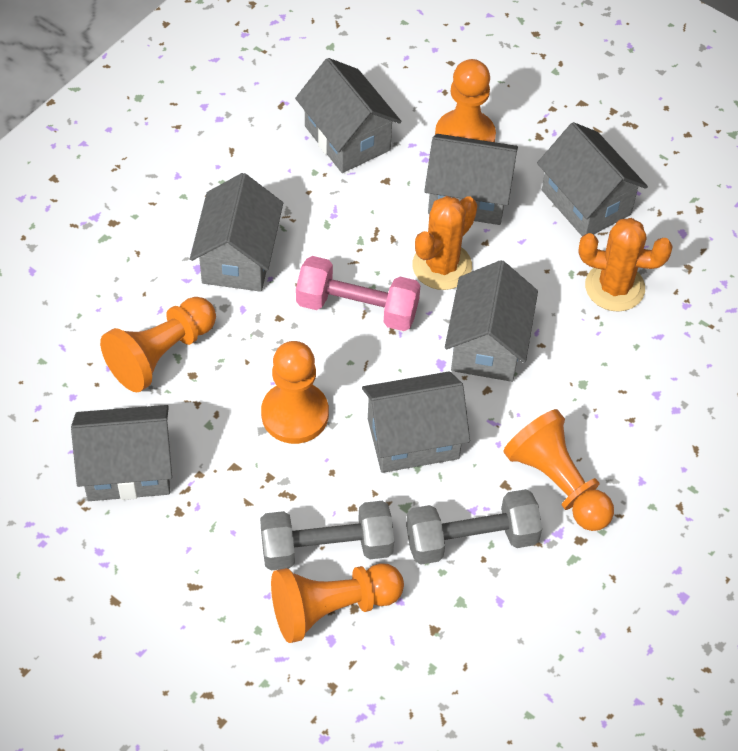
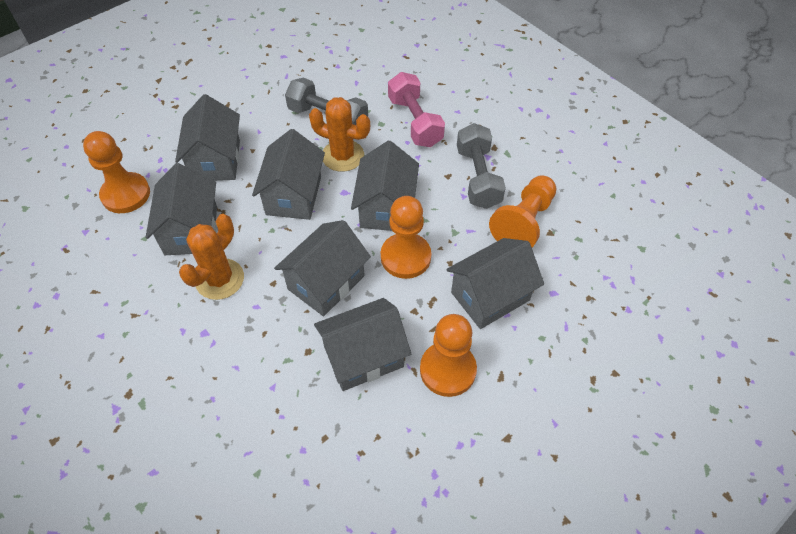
orange pawn: 5 -> 4

